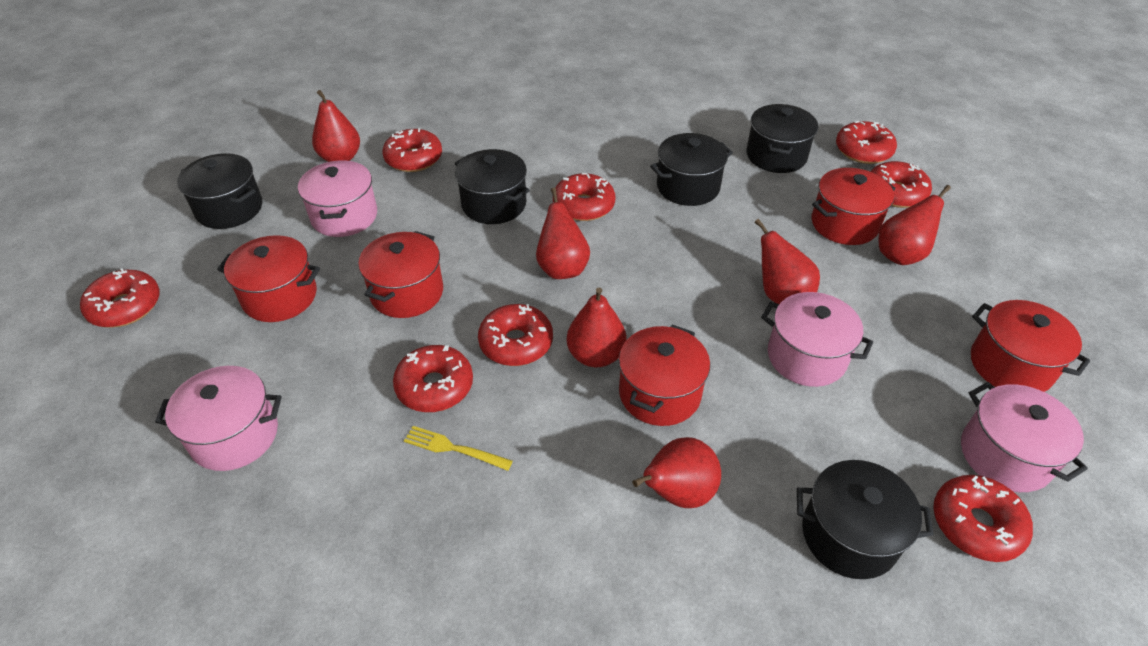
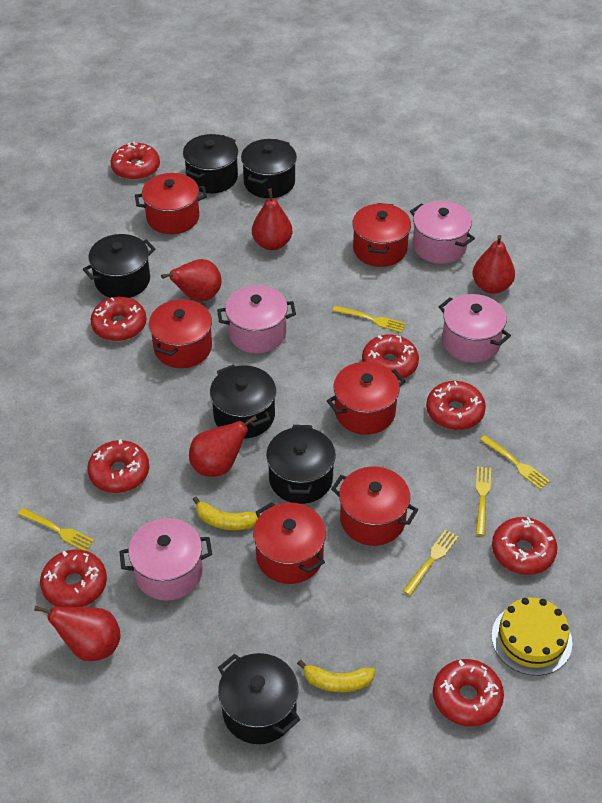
black pot: 5 -> 6
red pear: 6 -> 5
red pot: 5 -> 6
yellow banana: 0 -> 2
yellow cake: 0 -> 1
yellow fork: 1 -> 5

